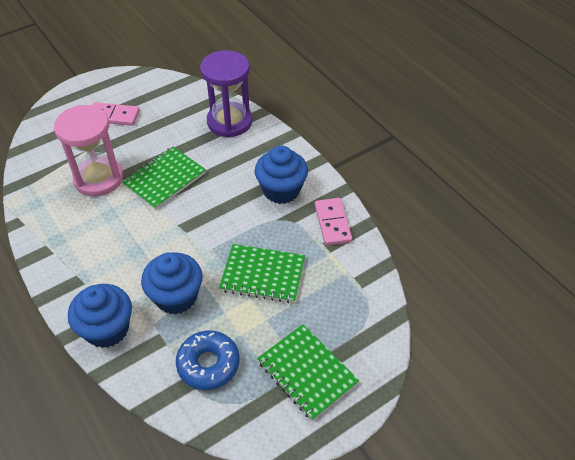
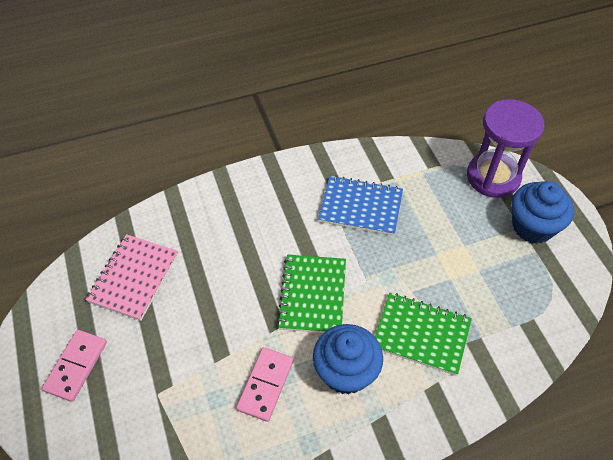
blue cupcake: 3 -> 2
blue donut: 1 -> 0
blue notebook: 0 -> 1
green notebook: 3 -> 2
pink hourglass: 1 -> 0
pink notebook: 0 -> 1

